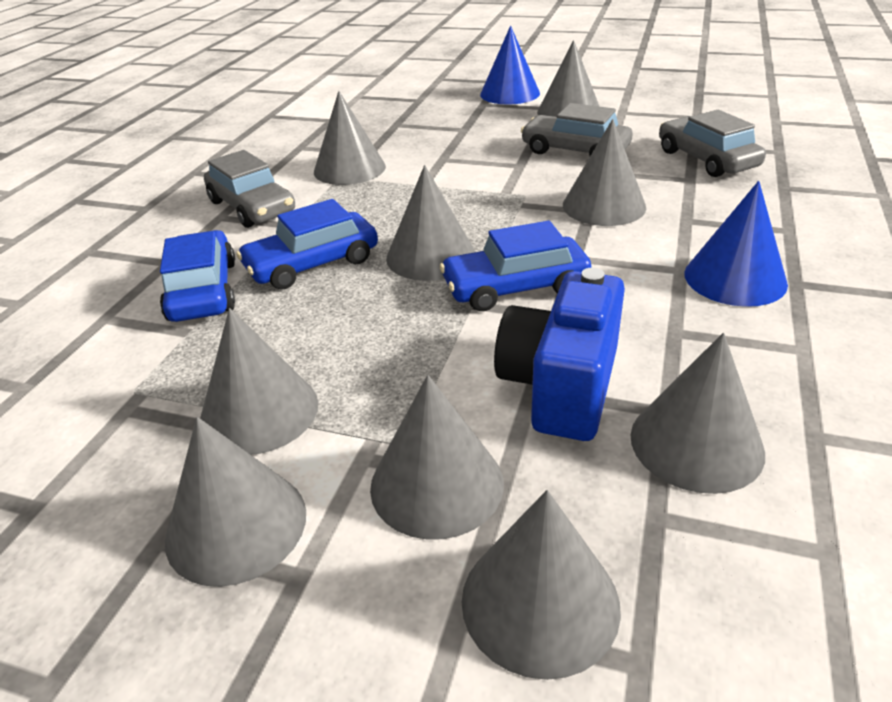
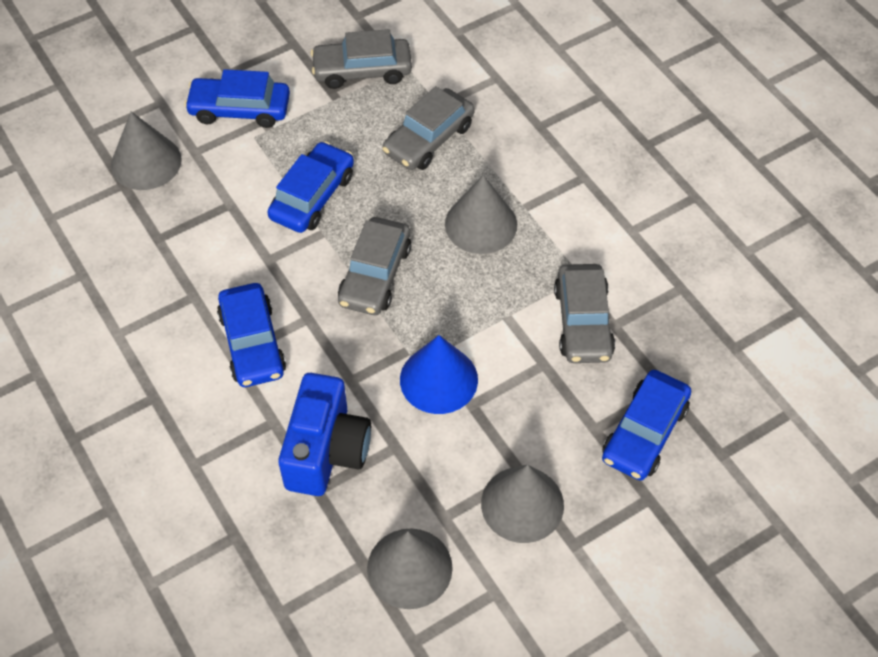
blue car: 3 -> 4
blue cone: 2 -> 1
grey car: 3 -> 4
grey cone: 9 -> 4

